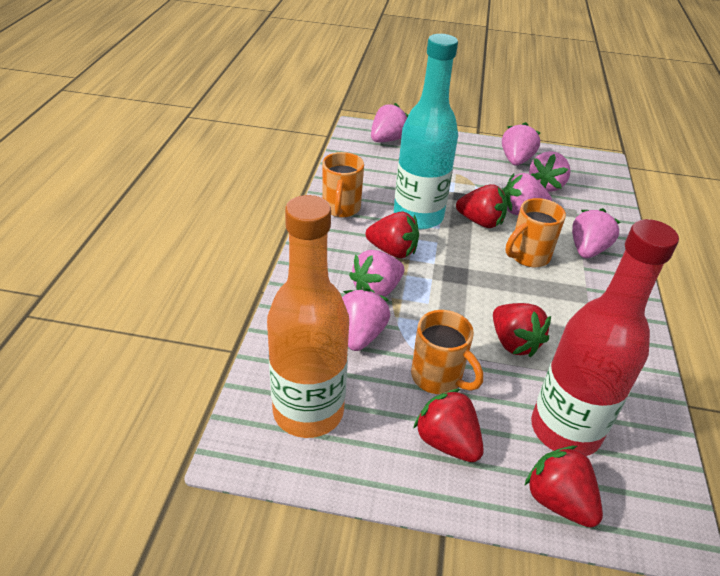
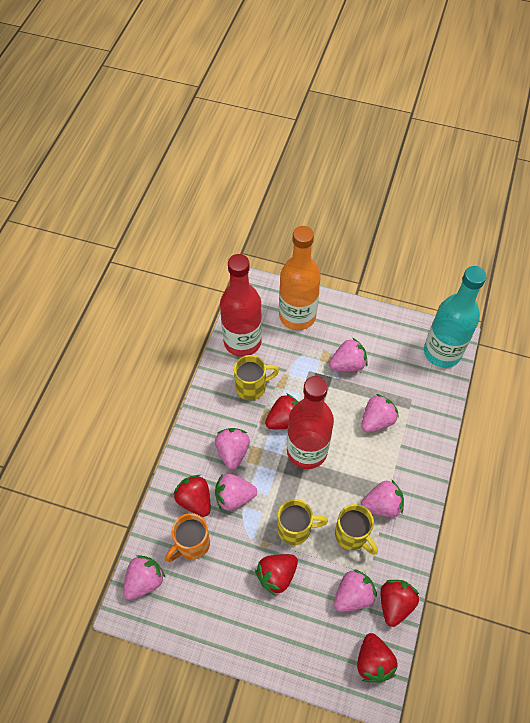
orange mug: 3 -> 1
red bottle: 1 -> 2
yellow mug: 0 -> 3

